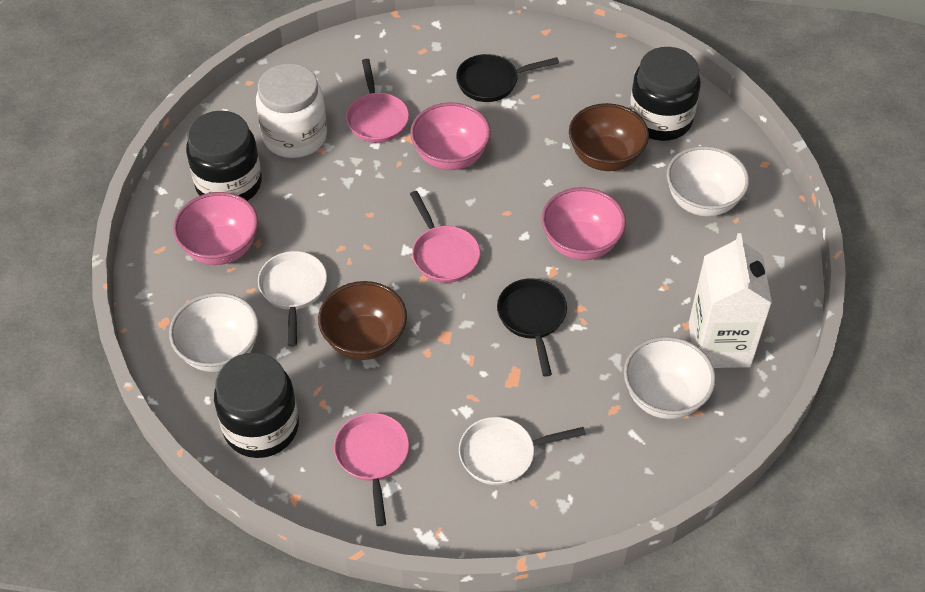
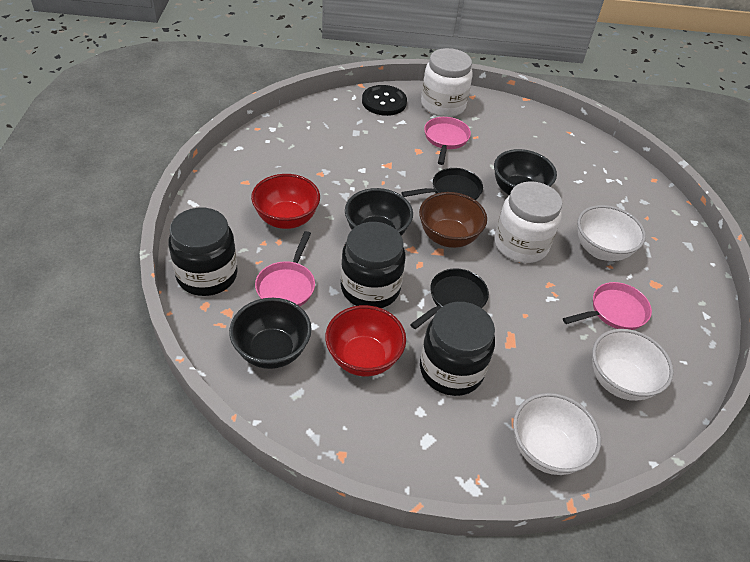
black bowl: 0 -> 3
black button: 0 -> 1
brown bowl: 2 -> 1
pink bowl: 3 -> 0
red bowl: 0 -> 2
white carton: 1 -> 0
white jar: 1 -> 2
white pan: 2 -> 0

